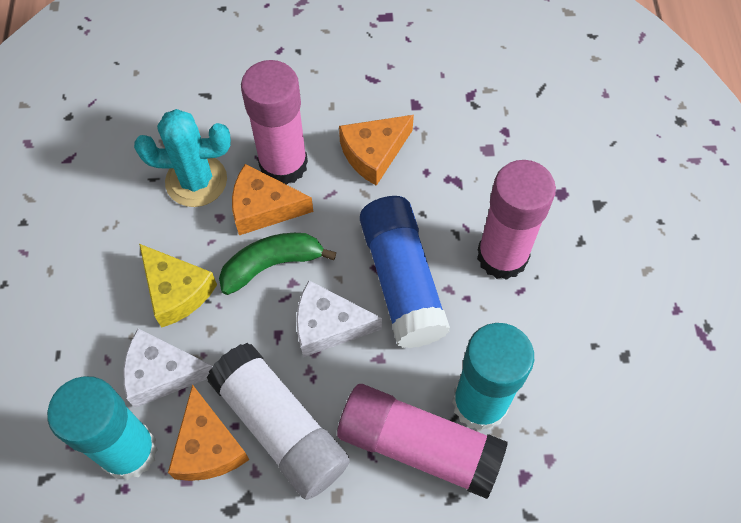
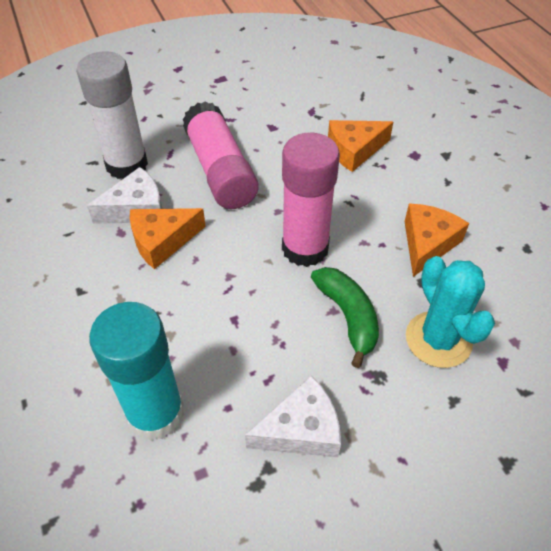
blue glue stick: 1 -> 0
pink glue stick: 3 -> 2
turquoise glue stick: 2 -> 1
yellow cheese: 1 -> 0

